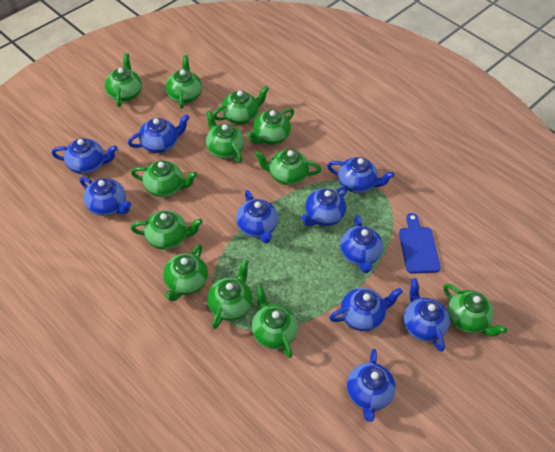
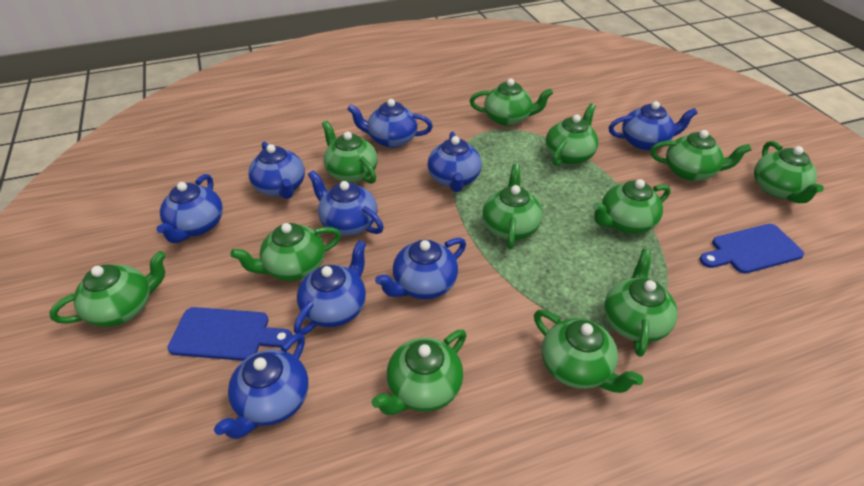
blue cutting board: 1 -> 2
blue teapot: 10 -> 9

